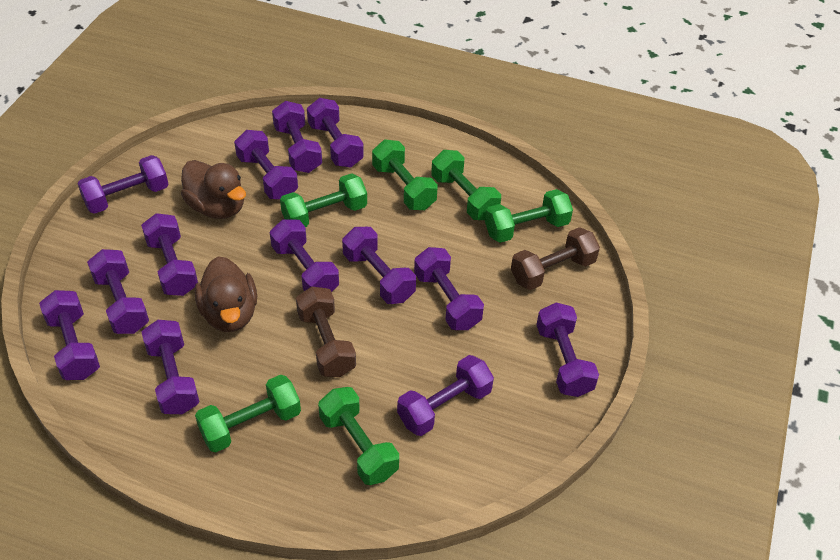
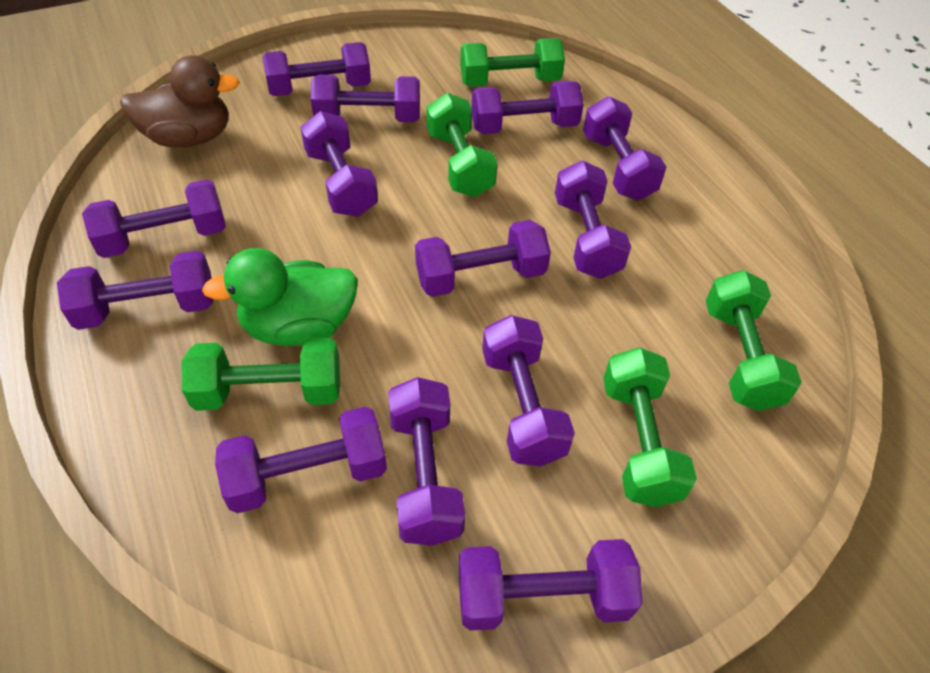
brown duck: 2 -> 1
brown dumbbell: 2 -> 0
green duck: 0 -> 1
green dumbbell: 6 -> 5

